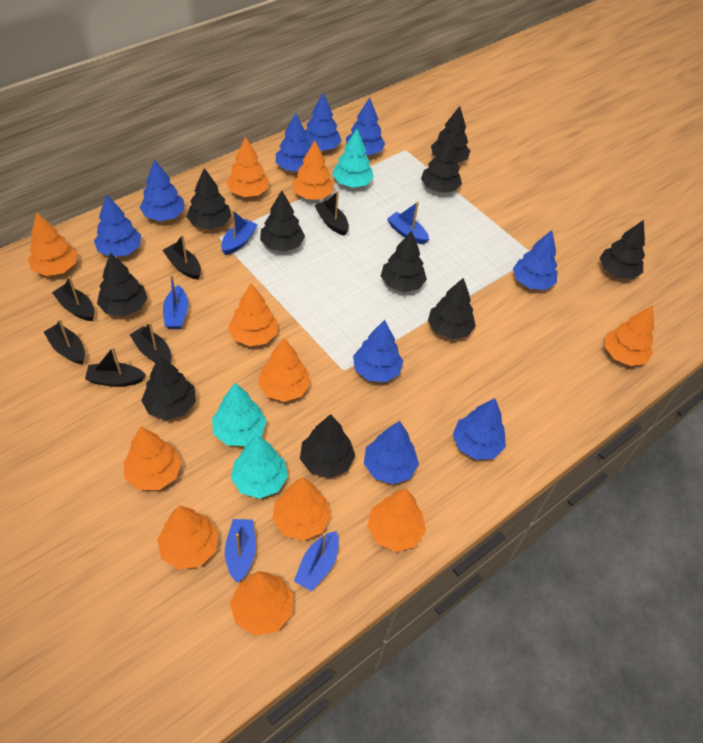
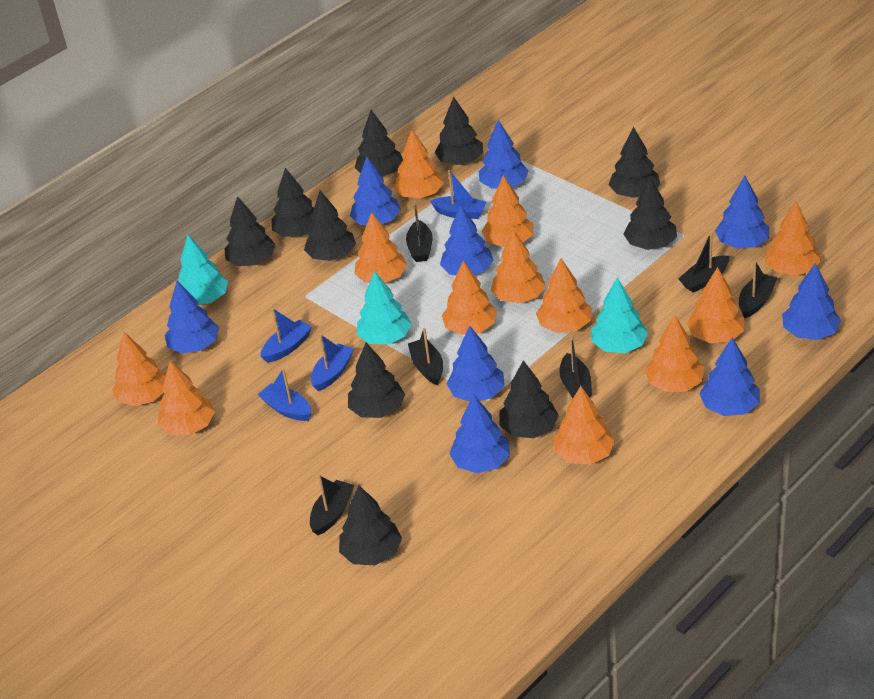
blue boat: 5 -> 4
orange tree: 11 -> 12

